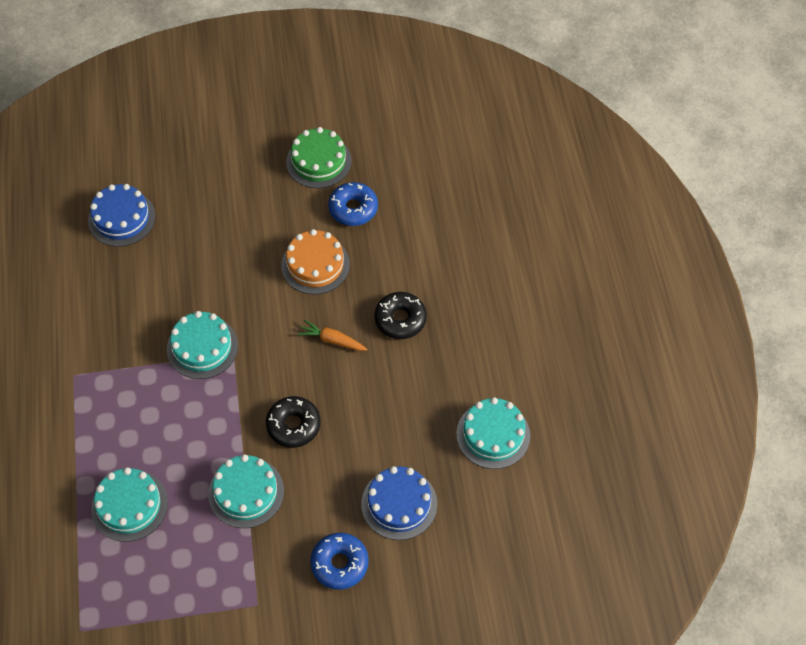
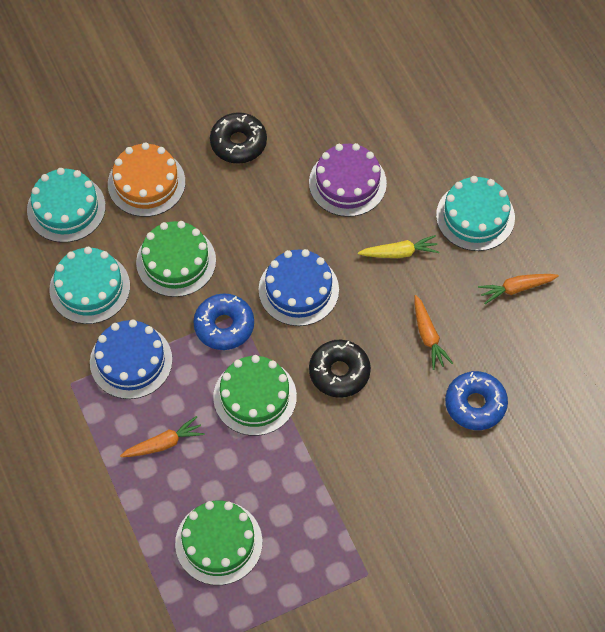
green cake: 1 -> 3
orange carrot: 1 -> 3
purple cake: 0 -> 1
turquoise cake: 4 -> 3
yellow carrot: 0 -> 1

